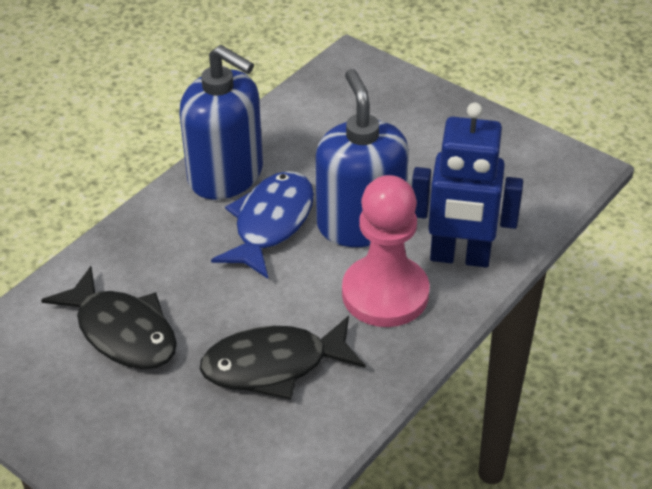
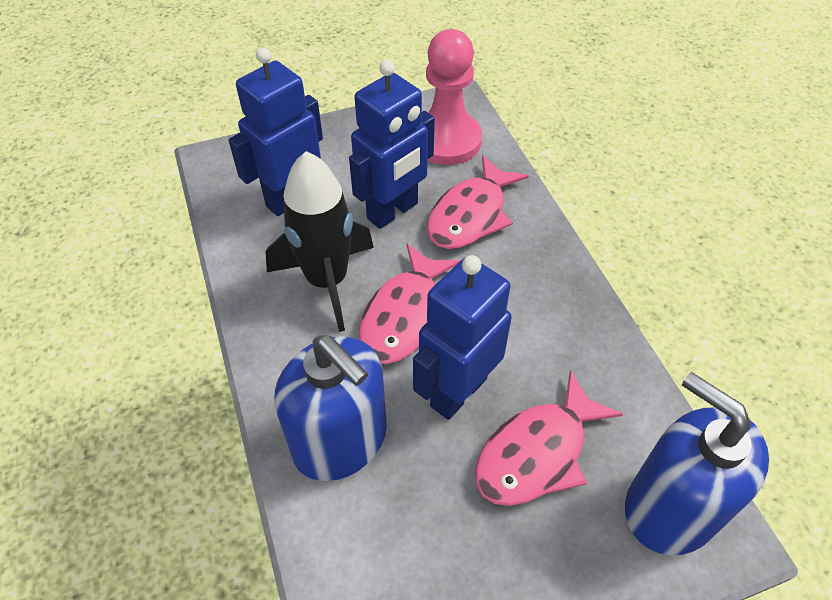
black fish: 2 -> 0
black rocket: 0 -> 1
blue fish: 1 -> 0
blue robot: 1 -> 3
pink fish: 0 -> 3

